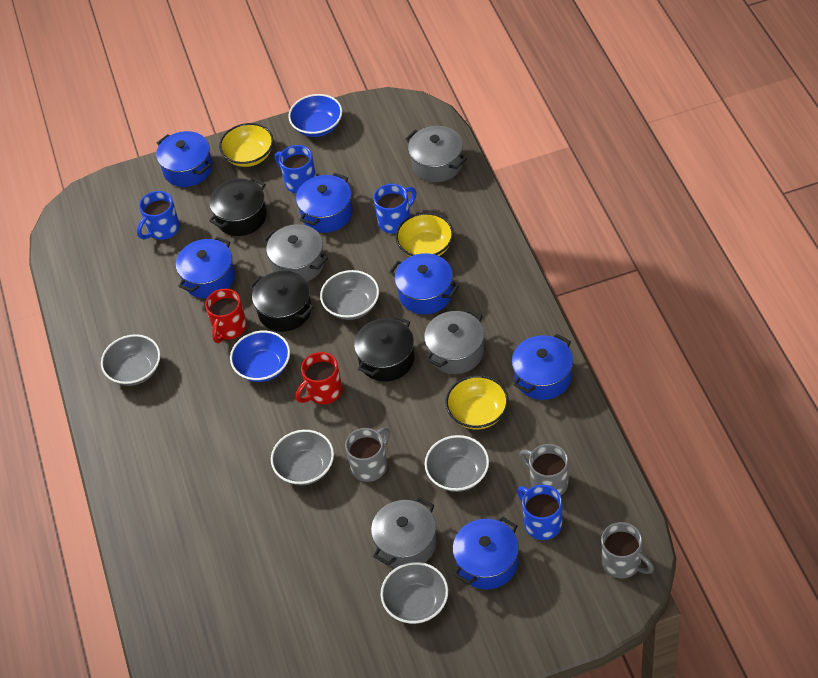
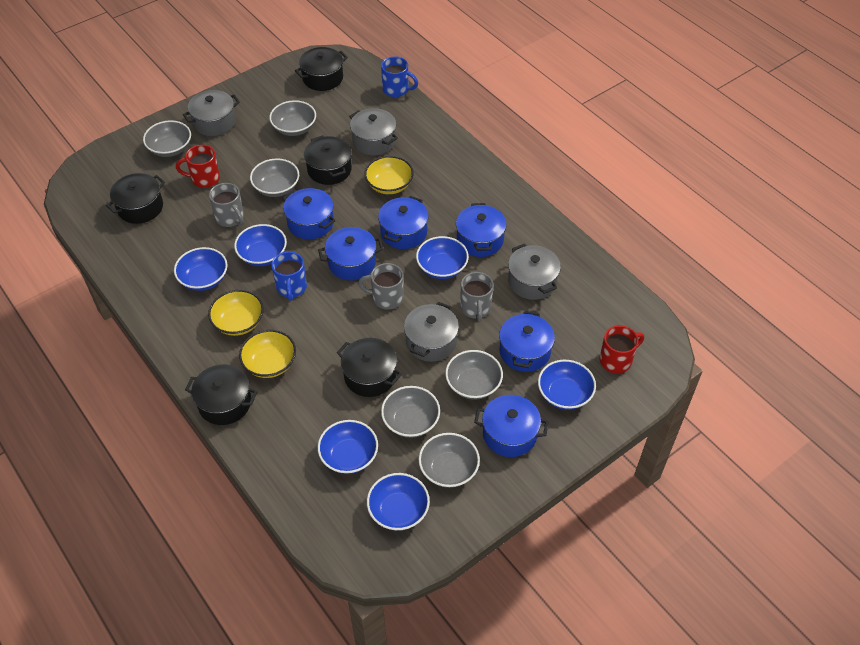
black pot: 3 -> 5
blue bowl: 2 -> 6
blue mug: 4 -> 2
grey bowl: 5 -> 6

